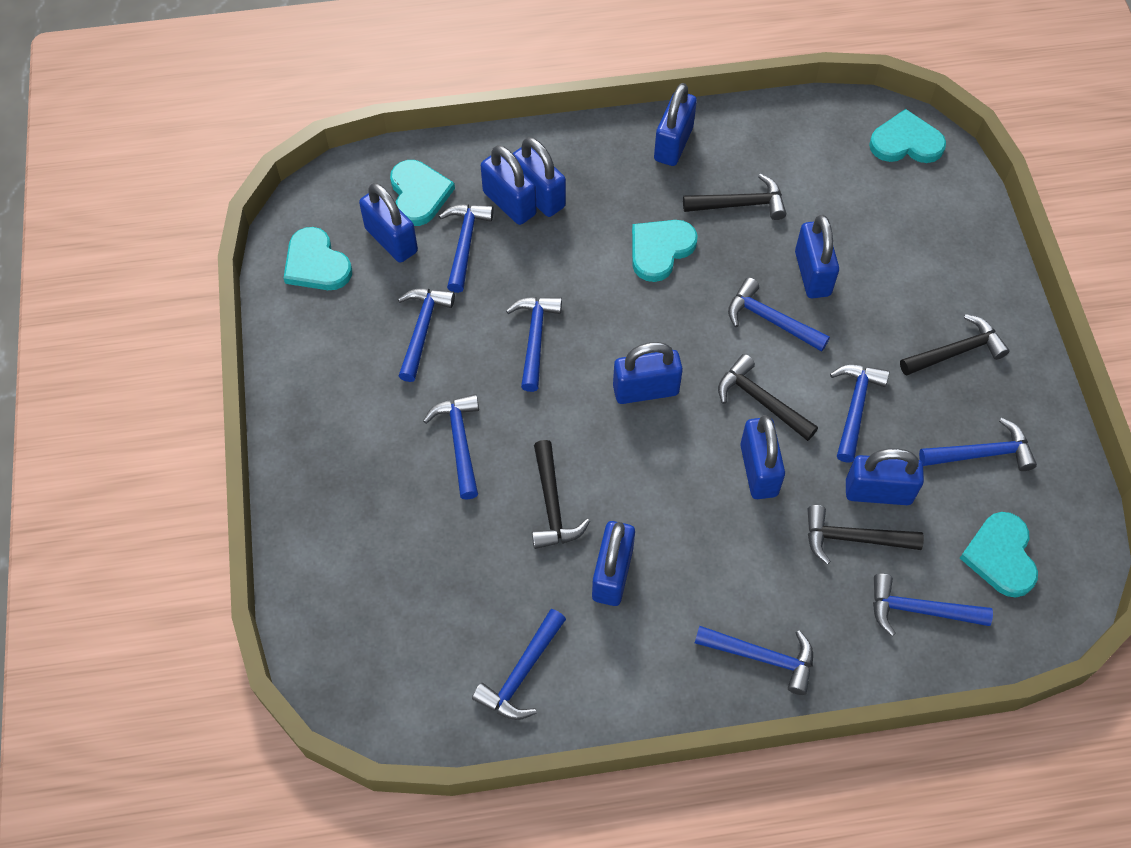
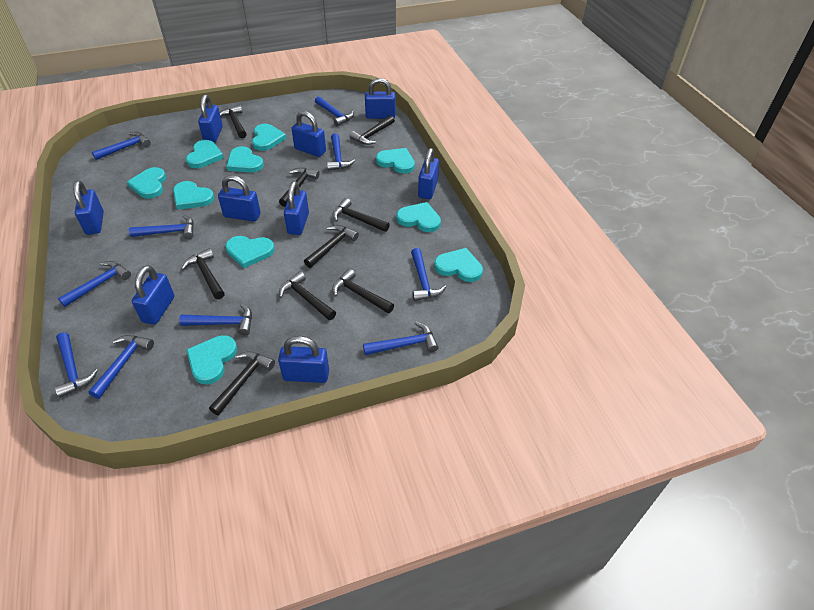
black hammer: 5 -> 9
turquoise heart: 5 -> 10

